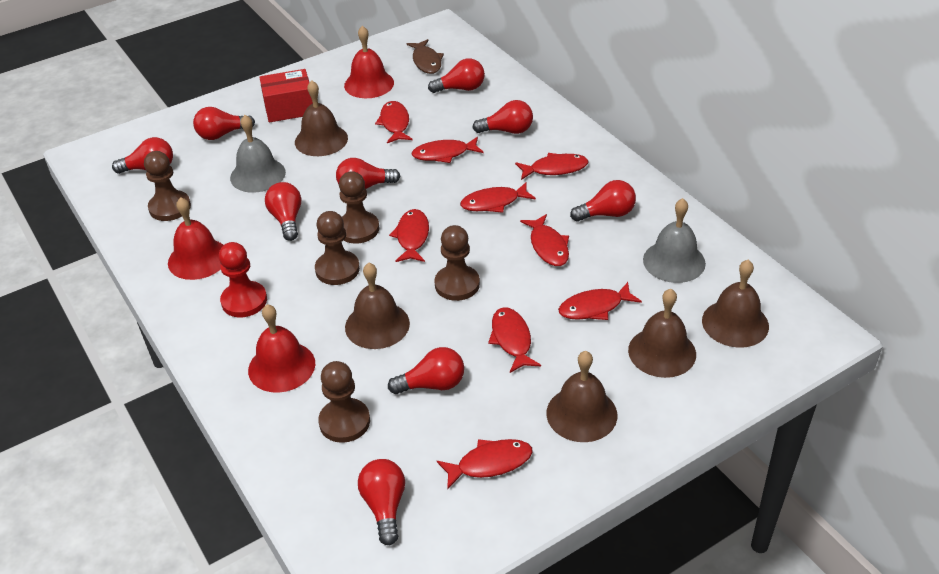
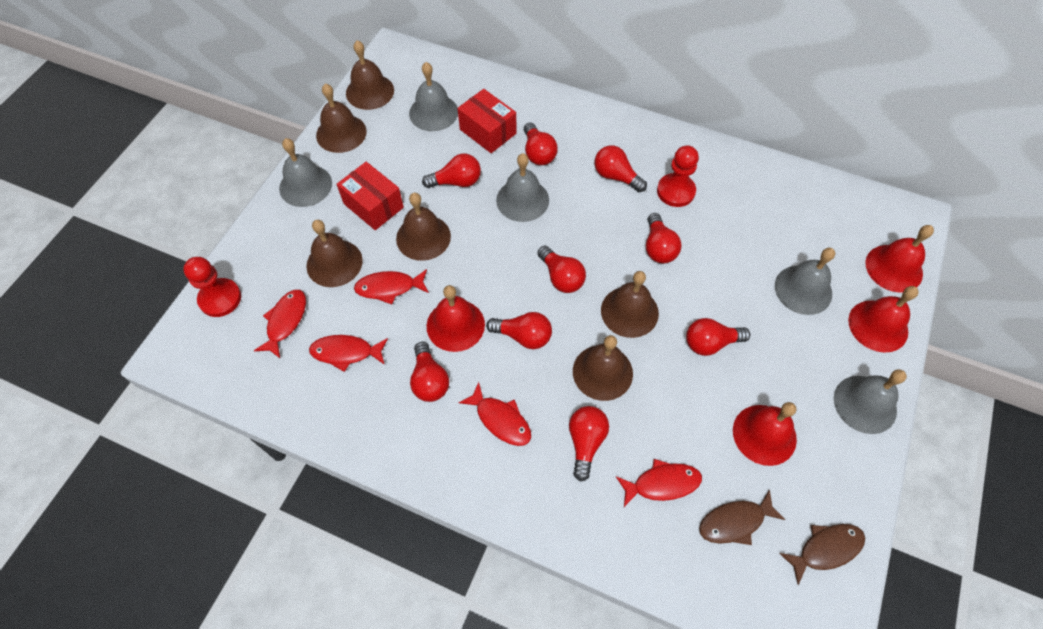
brown bell: 5 -> 6
brown fish: 1 -> 2
brown pawn: 5 -> 0
grey bell: 2 -> 5
red bell: 3 -> 4
red box: 1 -> 2
red fish: 9 -> 5
red pawn: 1 -> 2

